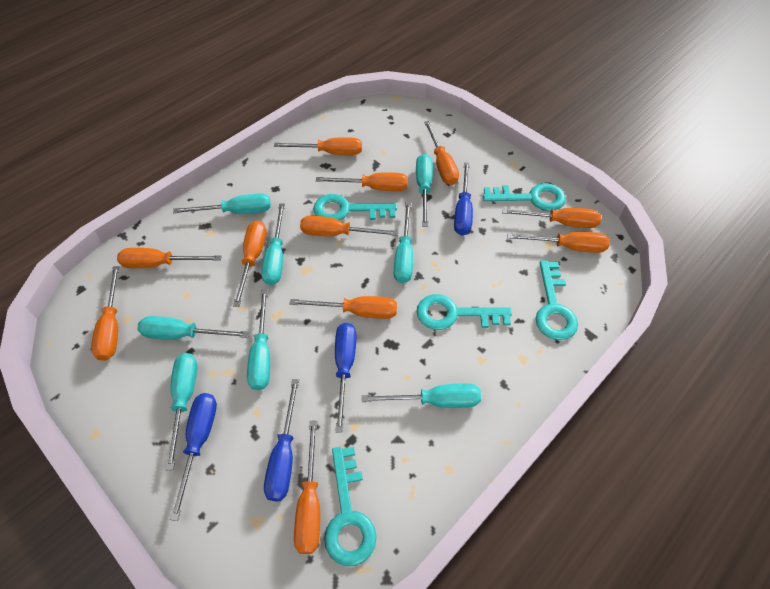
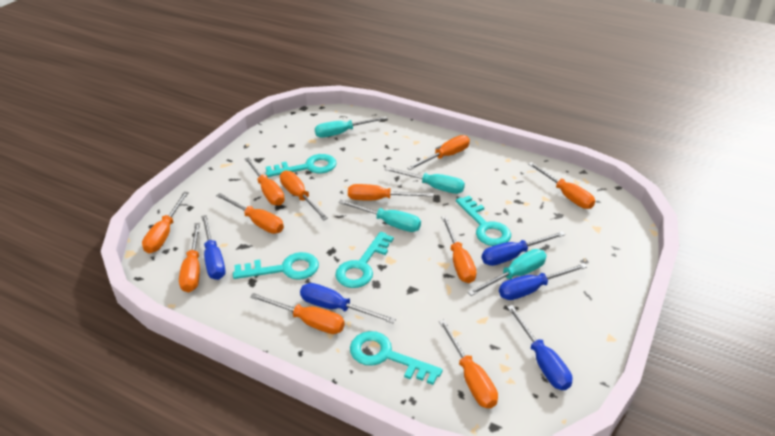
blue screwdriver: 4 -> 5
turquoise screwdriver: 8 -> 4

